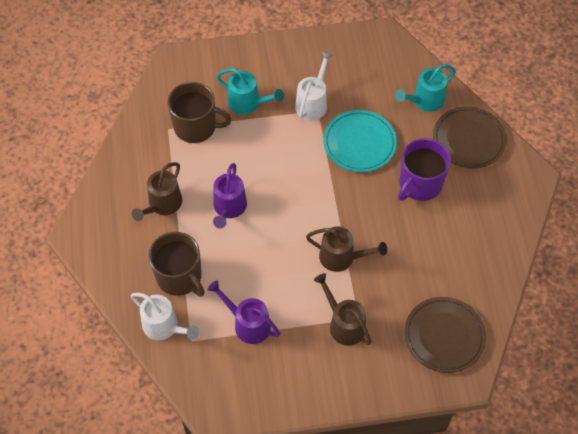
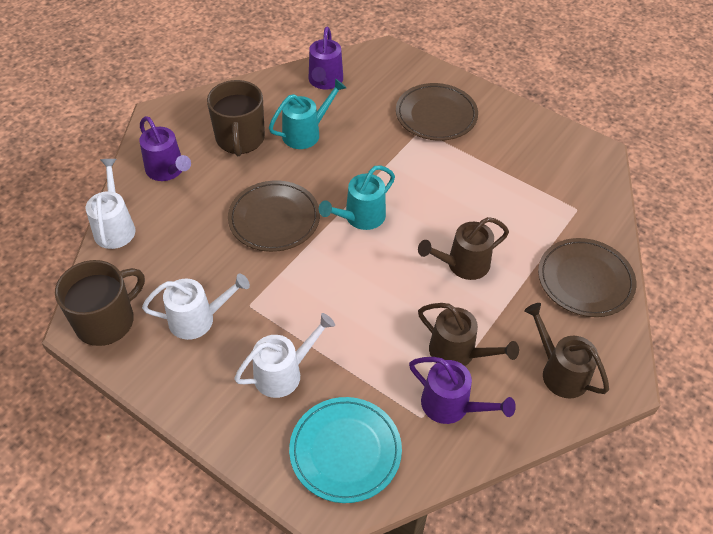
brown plate: 2 -> 3
purple mug: 1 -> 0
purple watering can: 2 -> 3
white watering can: 2 -> 3

